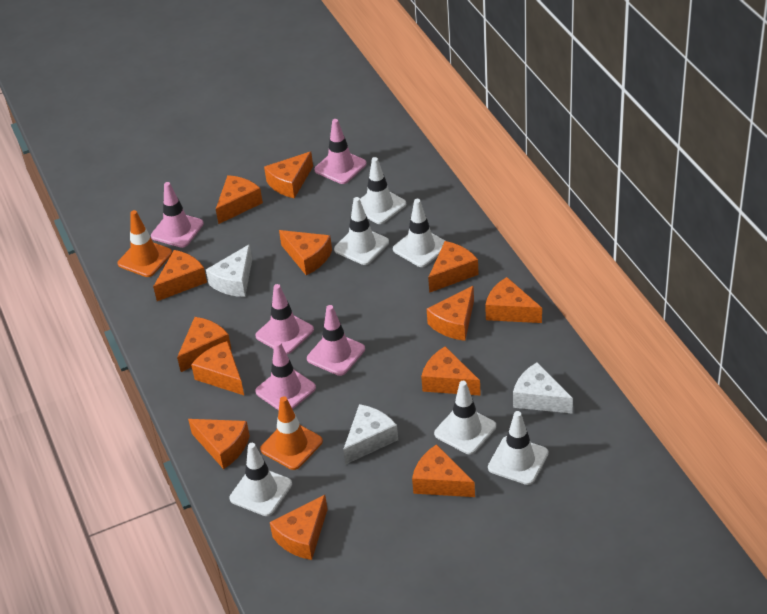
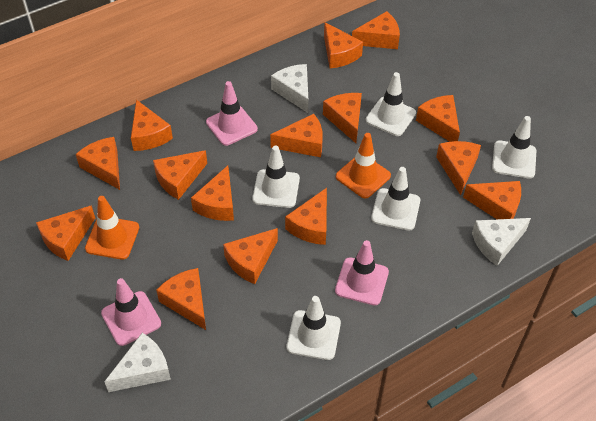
orange cheese: 13 -> 15
pink traffic cone: 5 -> 3
white traffic cone: 6 -> 5

